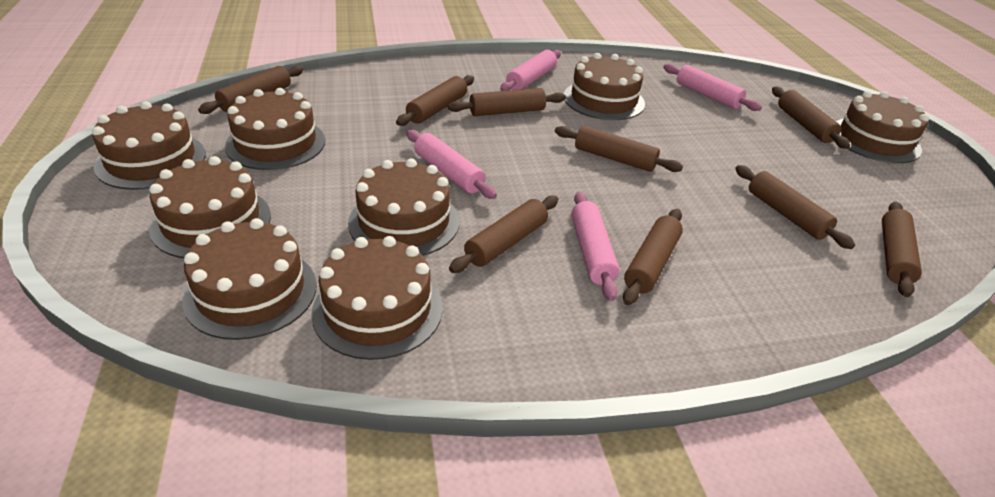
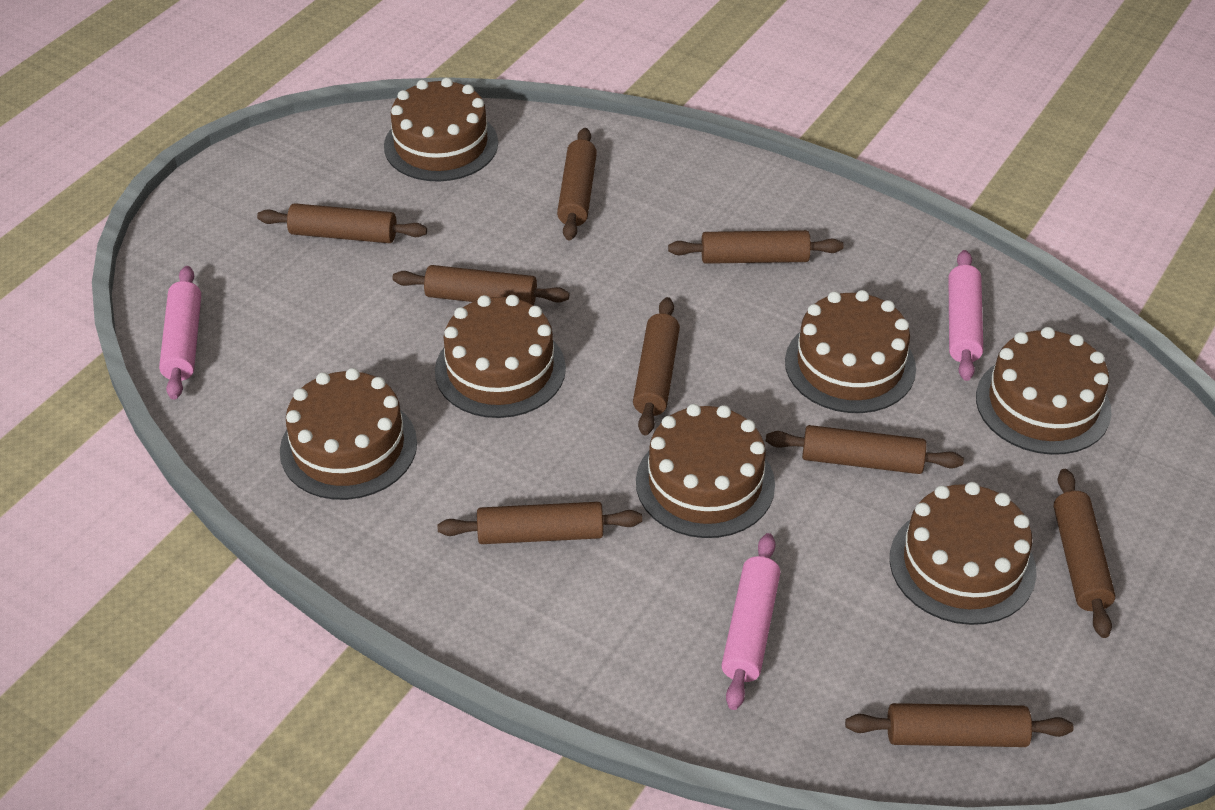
brown cake: 8 -> 7
pink rolling pin: 4 -> 3

